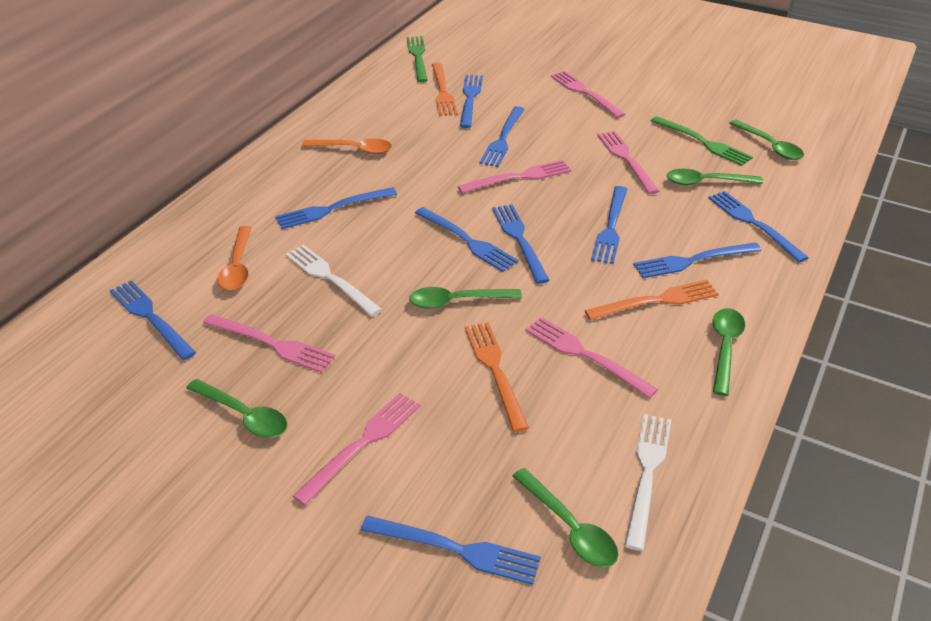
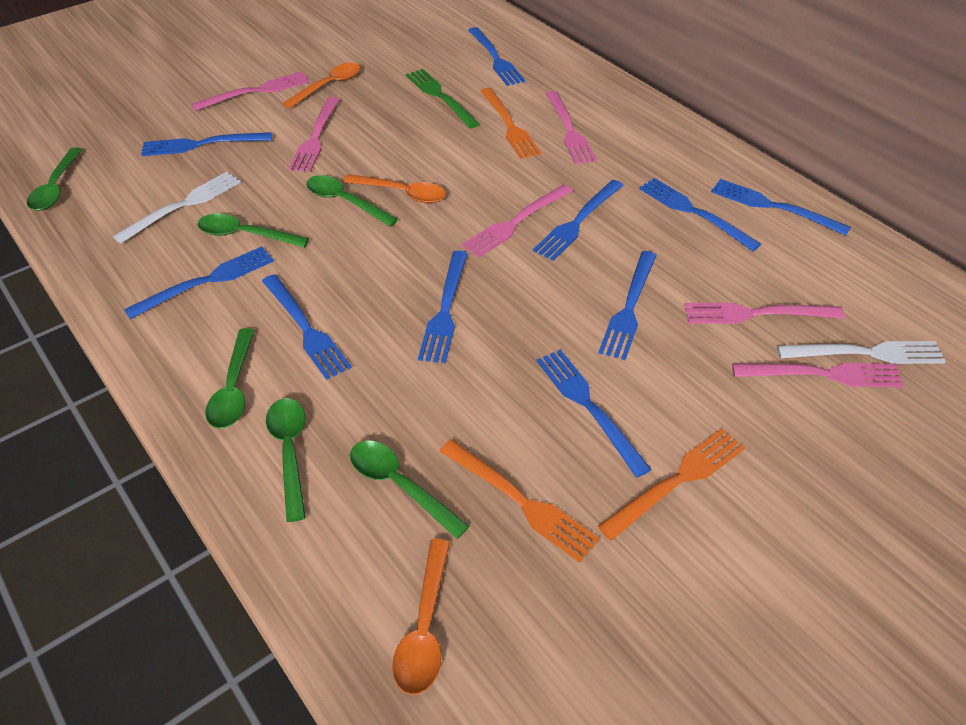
green fork: 2 -> 1
orange spoon: 2 -> 3

